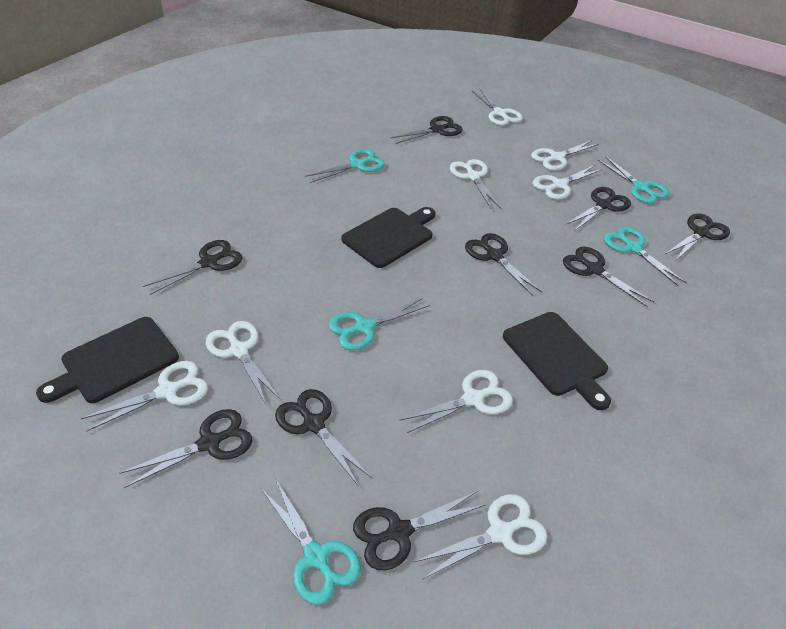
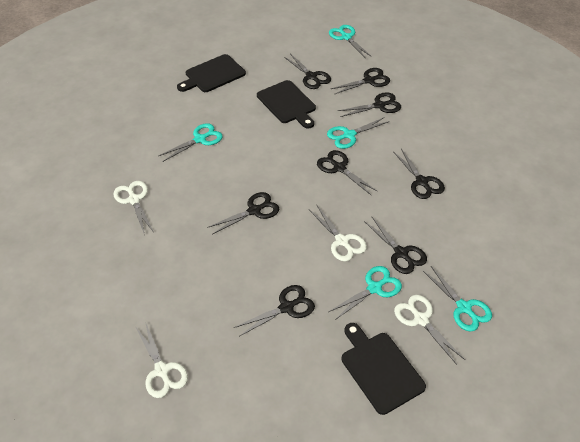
black scissors: 9 -> 8
white scissors: 8 -> 4

